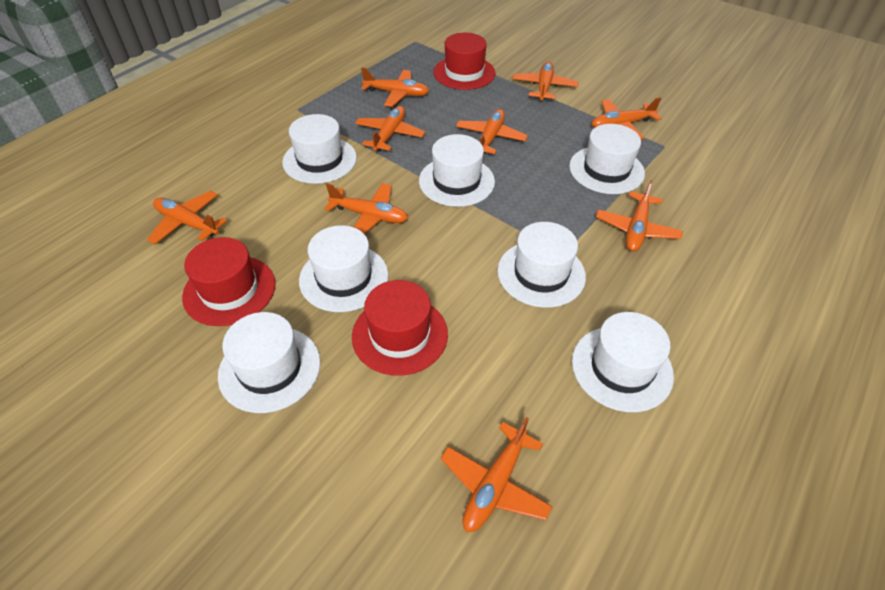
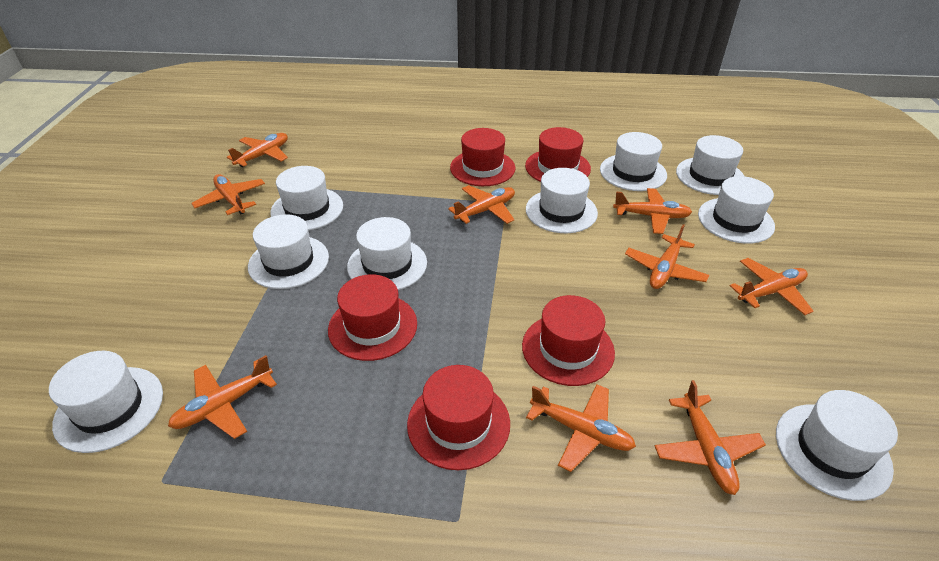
red hat: 3 -> 5
white hat: 7 -> 9

